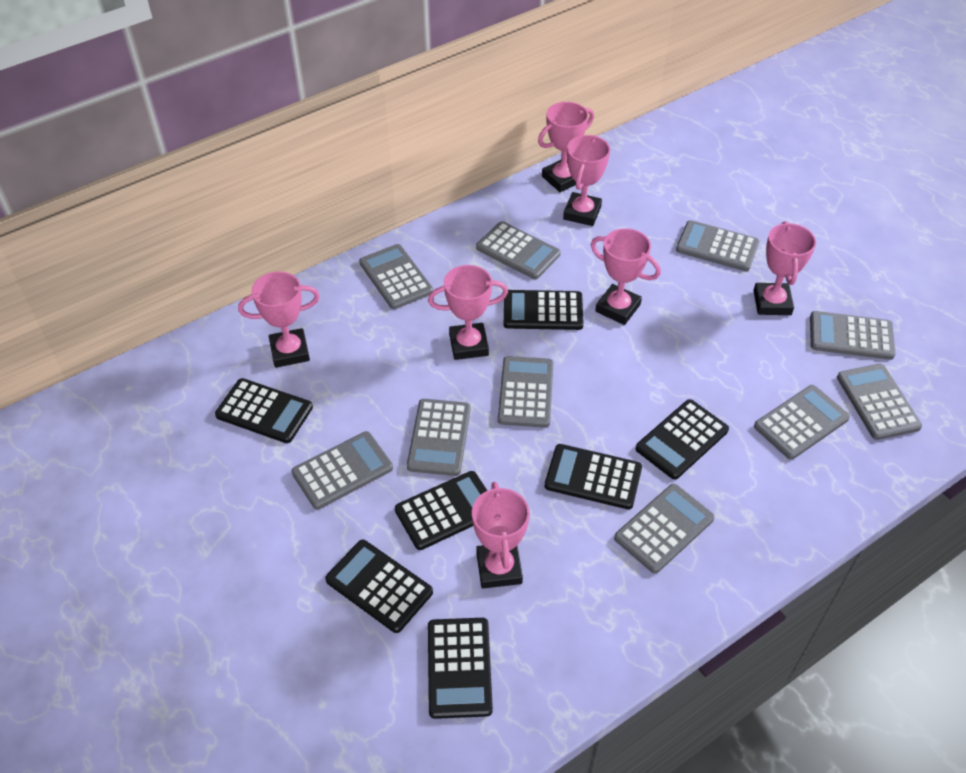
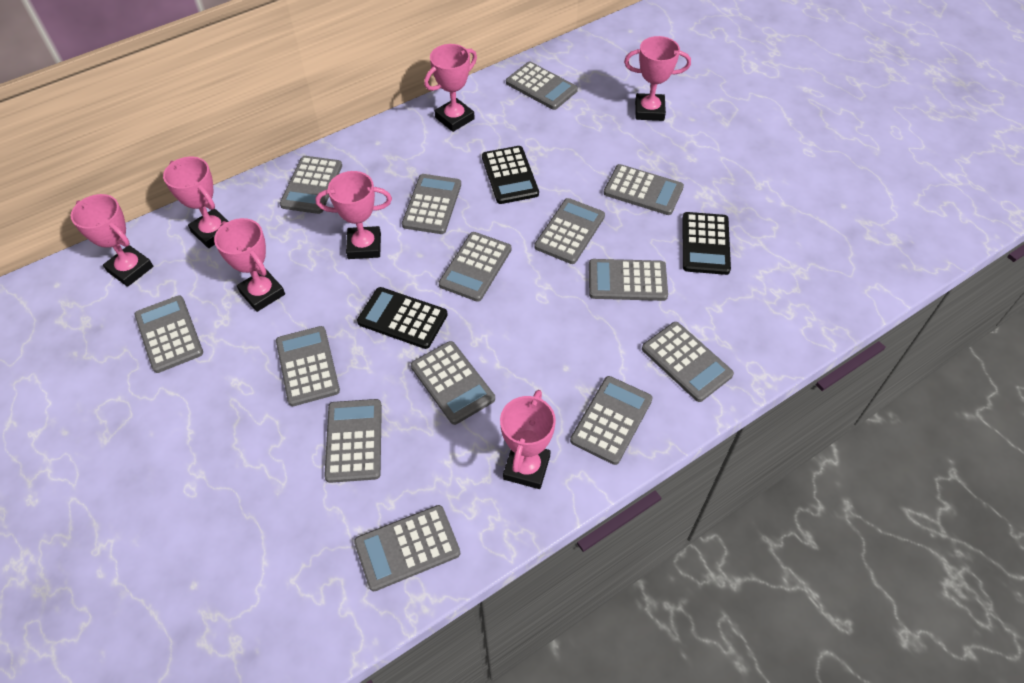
black calculator: 7 -> 3
grey calculator: 10 -> 14

